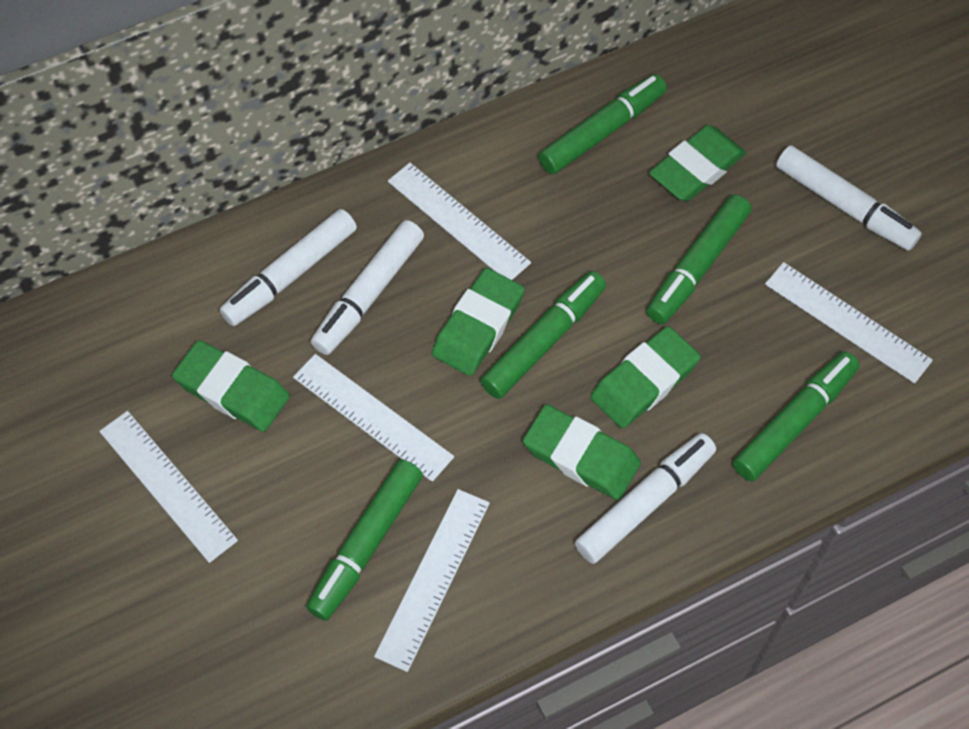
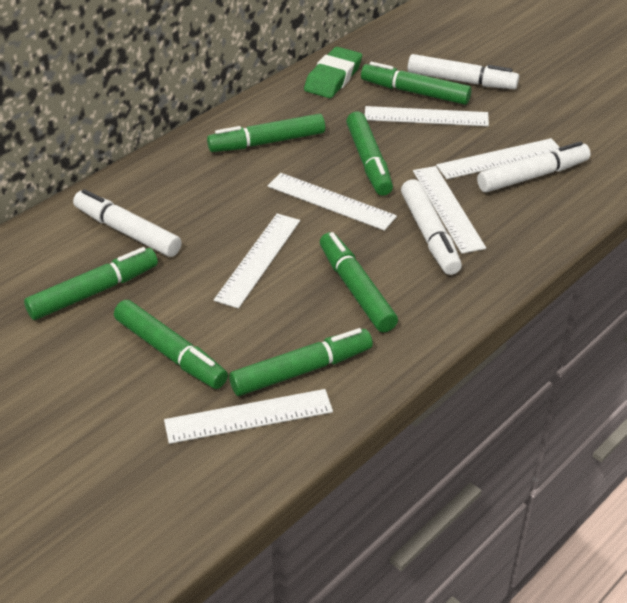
green eraser: 5 -> 1
green marker: 5 -> 7
white ruler: 5 -> 6

